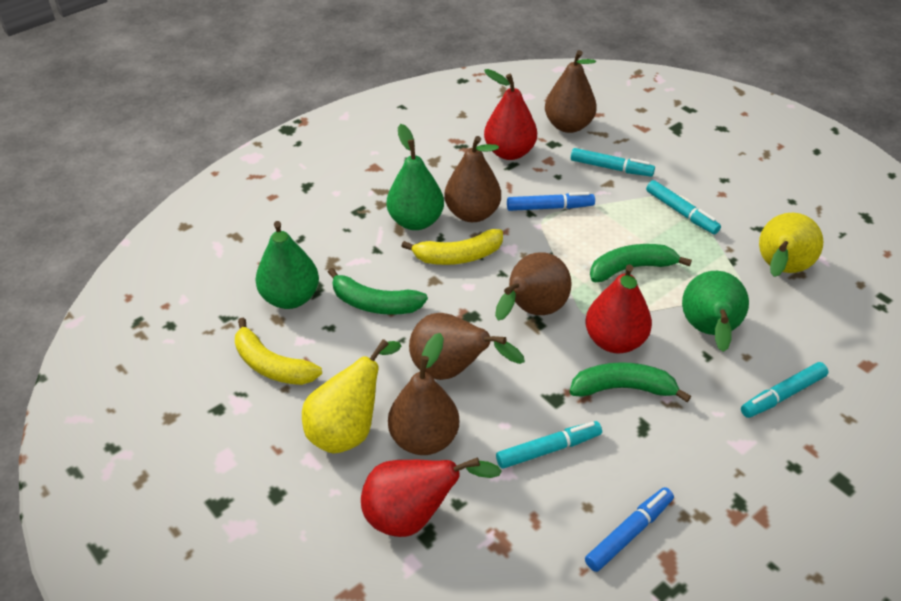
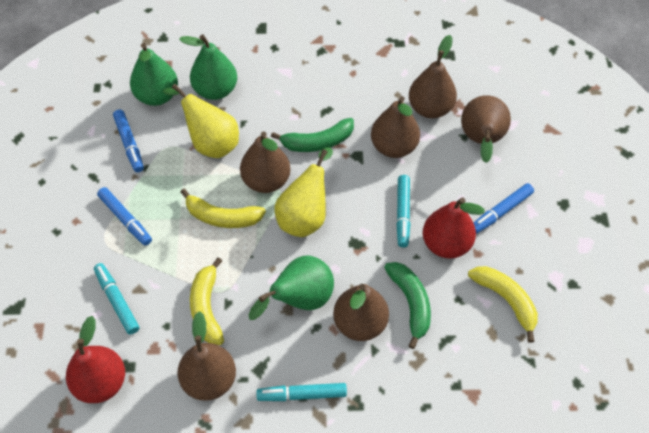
blue marker: 2 -> 3
brown pear: 5 -> 6
green banana: 3 -> 2
red pear: 3 -> 2
turquoise marker: 4 -> 3
yellow banana: 2 -> 3

